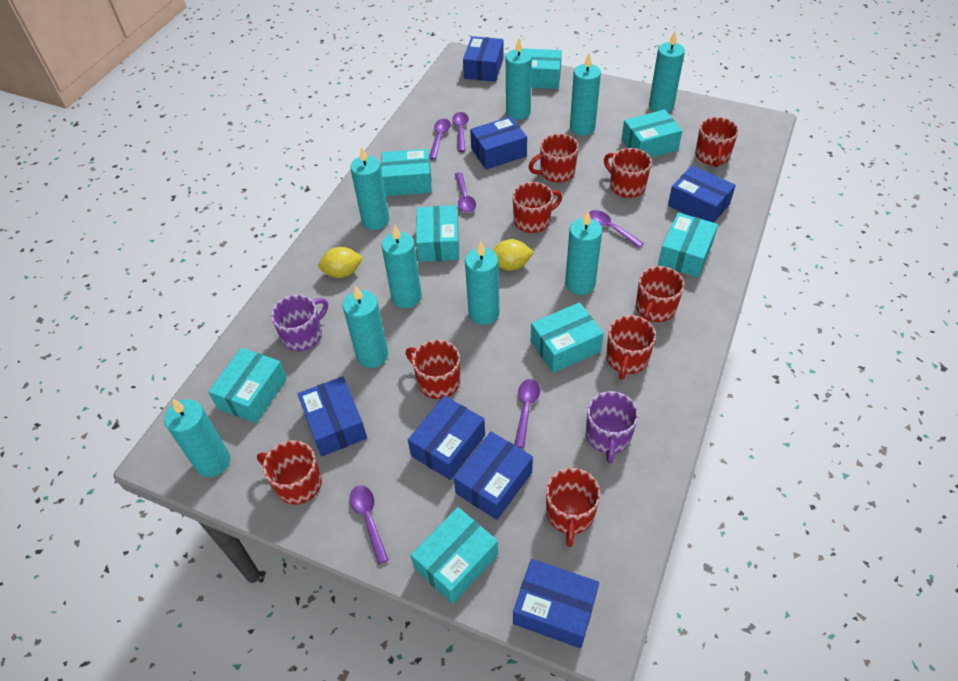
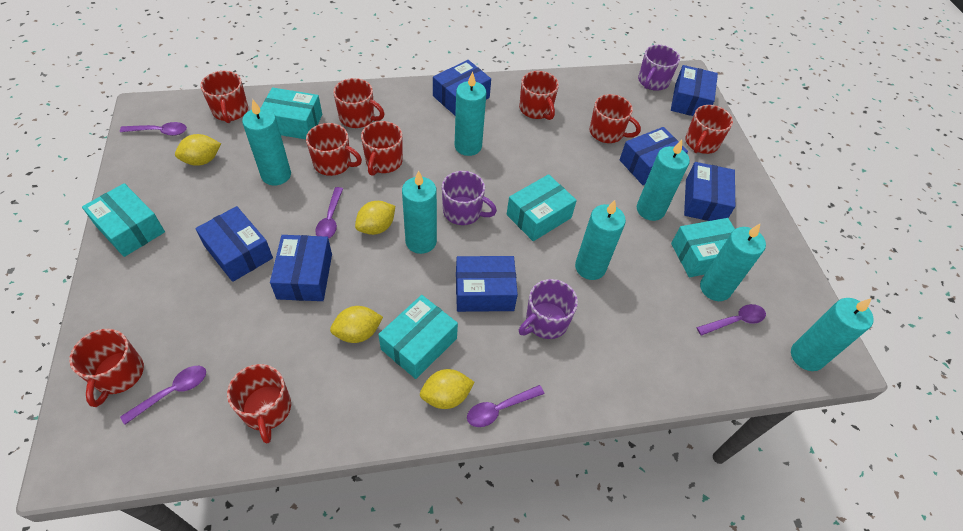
purple mug: 2 -> 3
purple spoon: 6 -> 5
turquoise box: 8 -> 5
turquoise candle: 9 -> 7
yellow lemon: 2 -> 4

